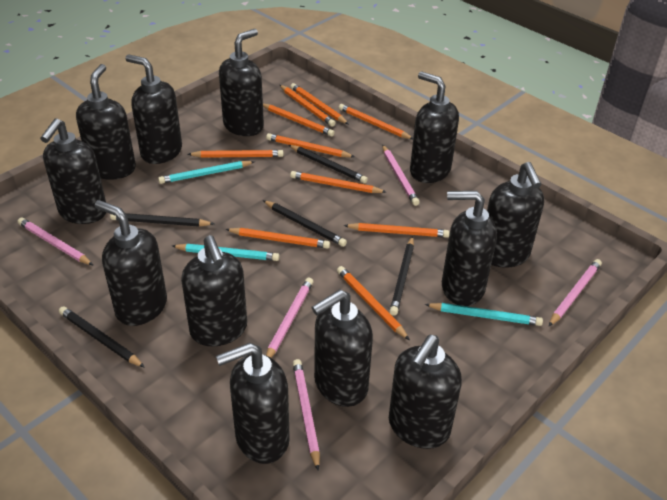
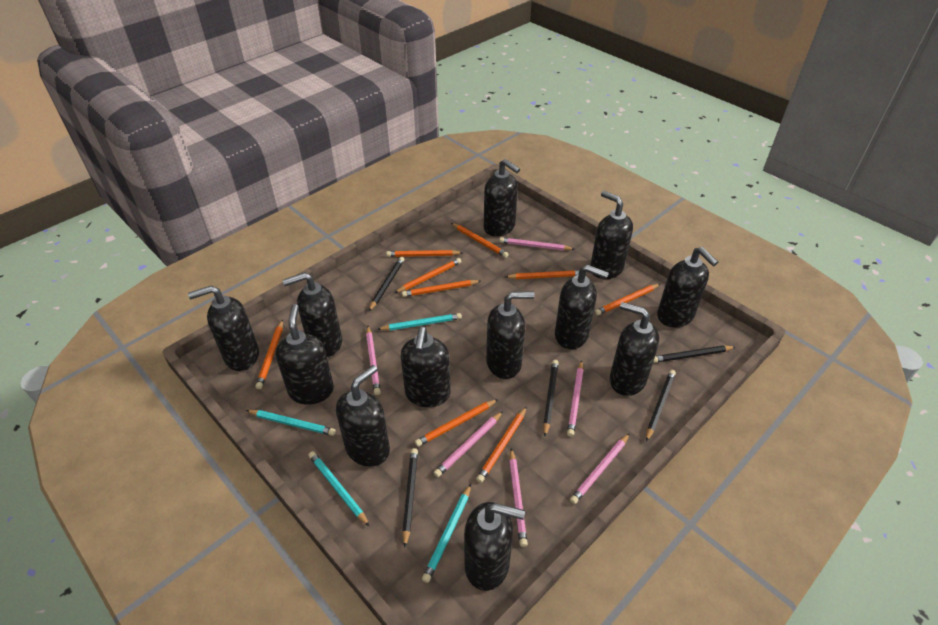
orange pencil: 10 -> 9
pink pencil: 5 -> 6
turquoise pencil: 3 -> 4

